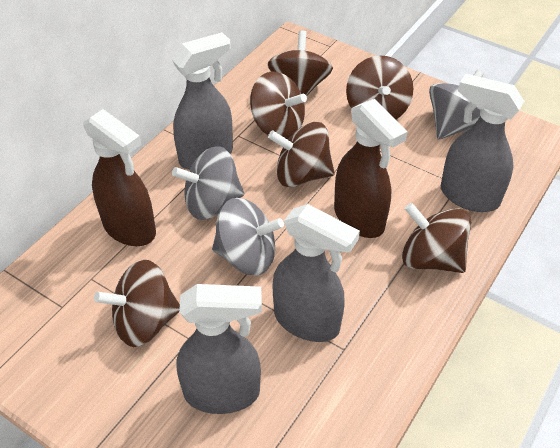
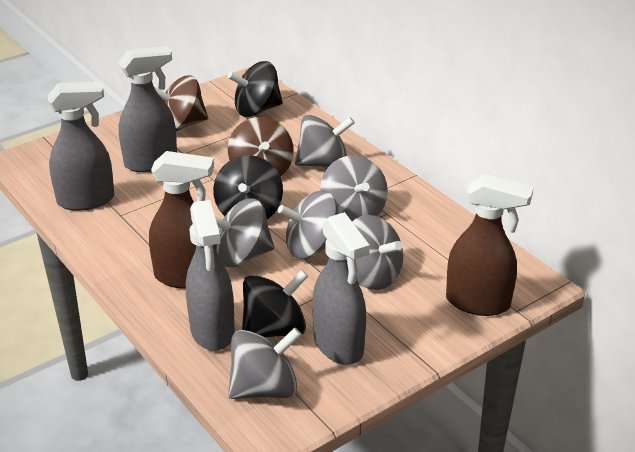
black spinning top: 0 -> 3
brown spinning top: 6 -> 2
grey spinning top: 3 -> 6

